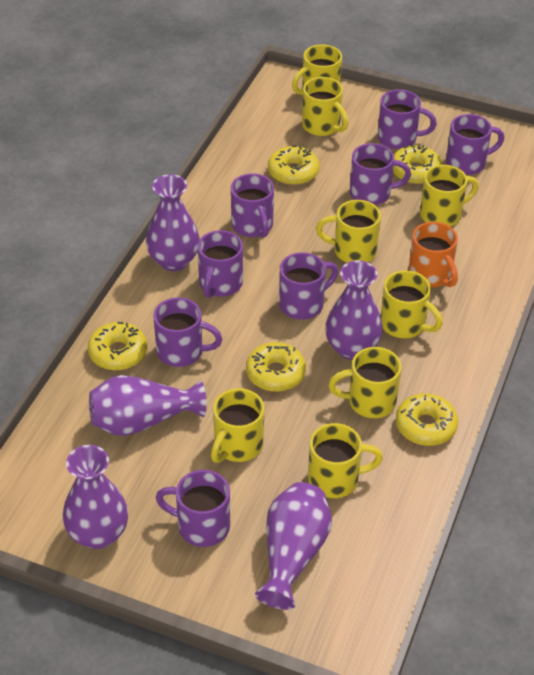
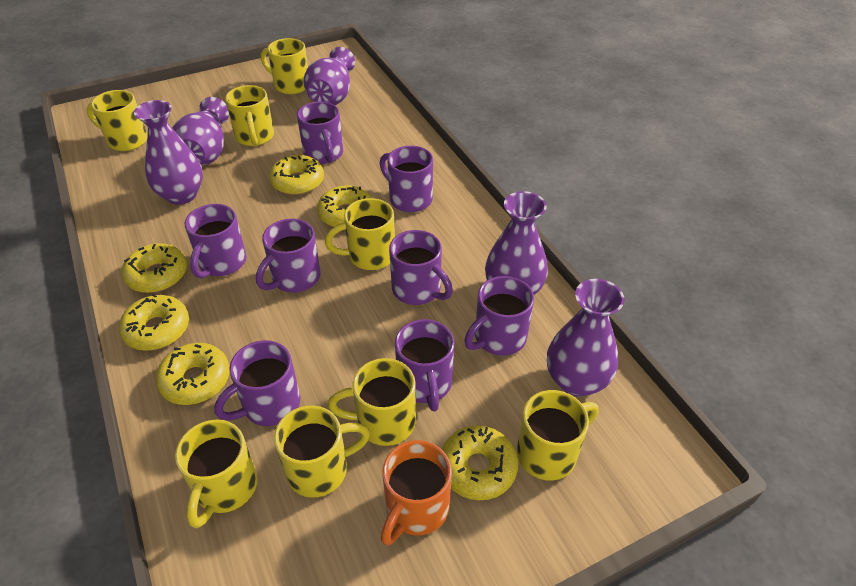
yellow donut: 5 -> 6

